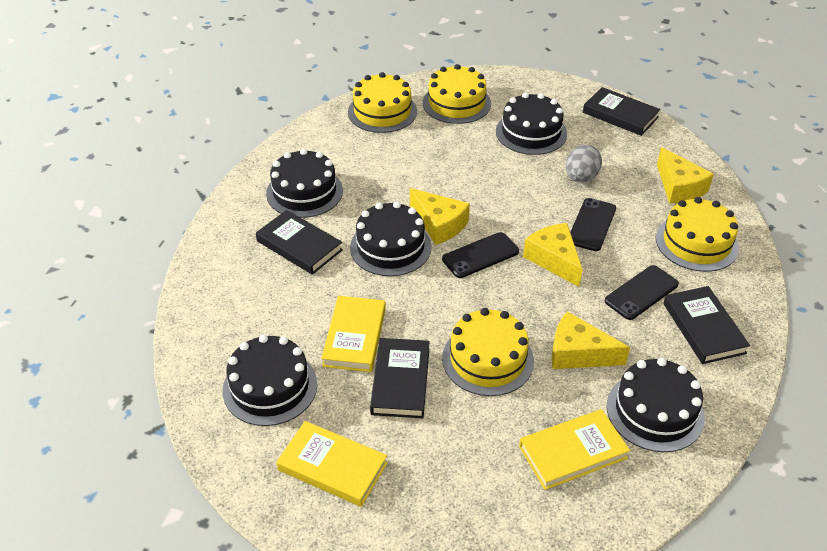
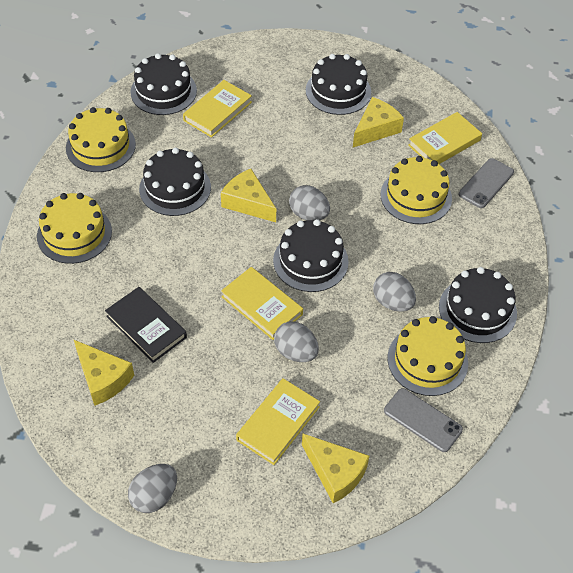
black book: 4 -> 1
black phone: 3 -> 0
grey egg: 1 -> 4
grey phone: 0 -> 2
yellow book: 3 -> 4

